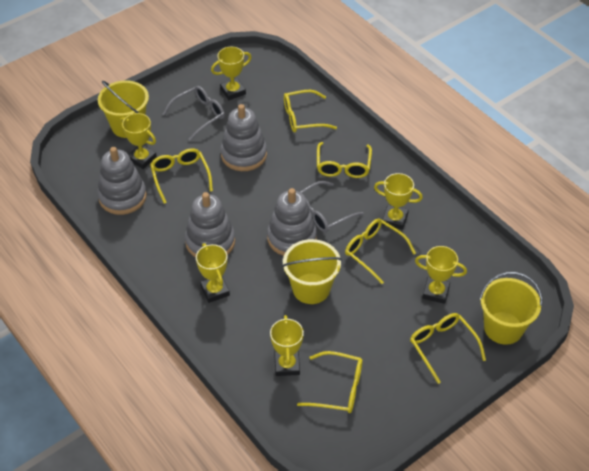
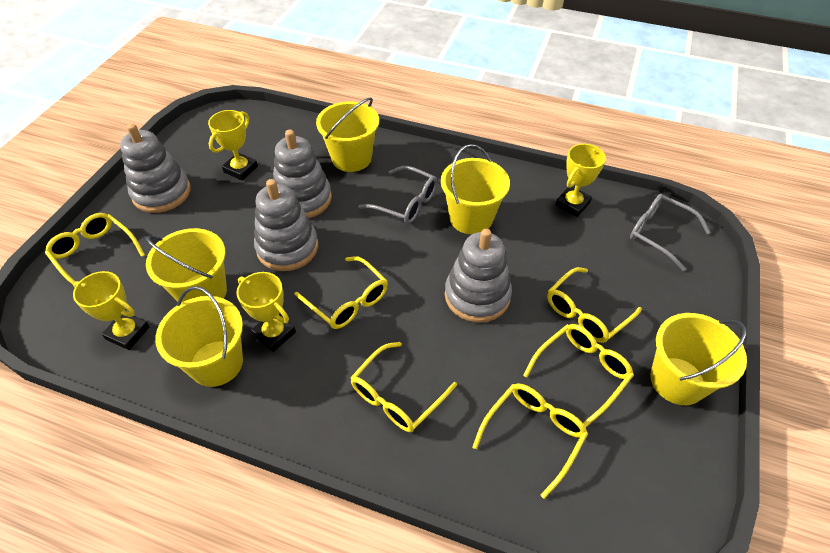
yellow bucket: 3 -> 5
yellow trophy: 6 -> 4

